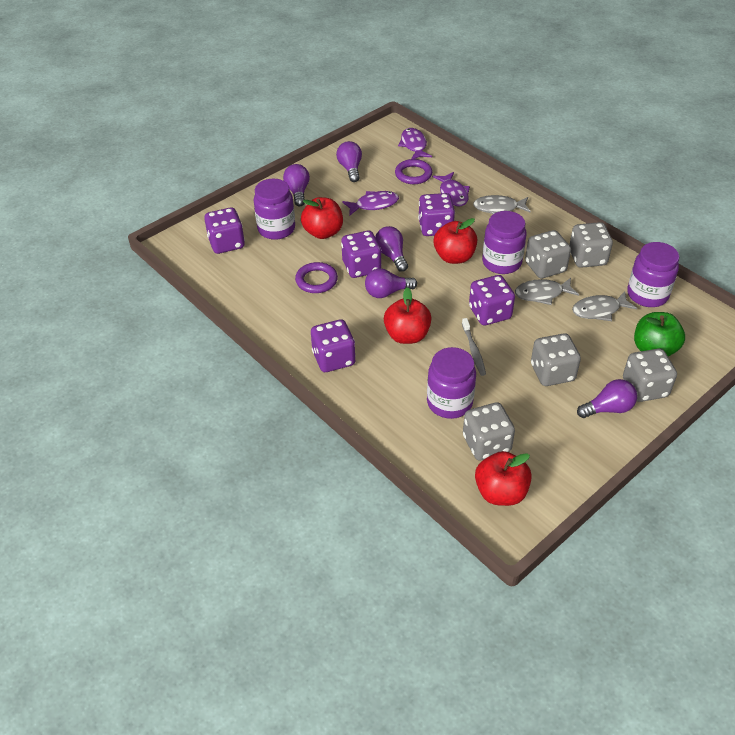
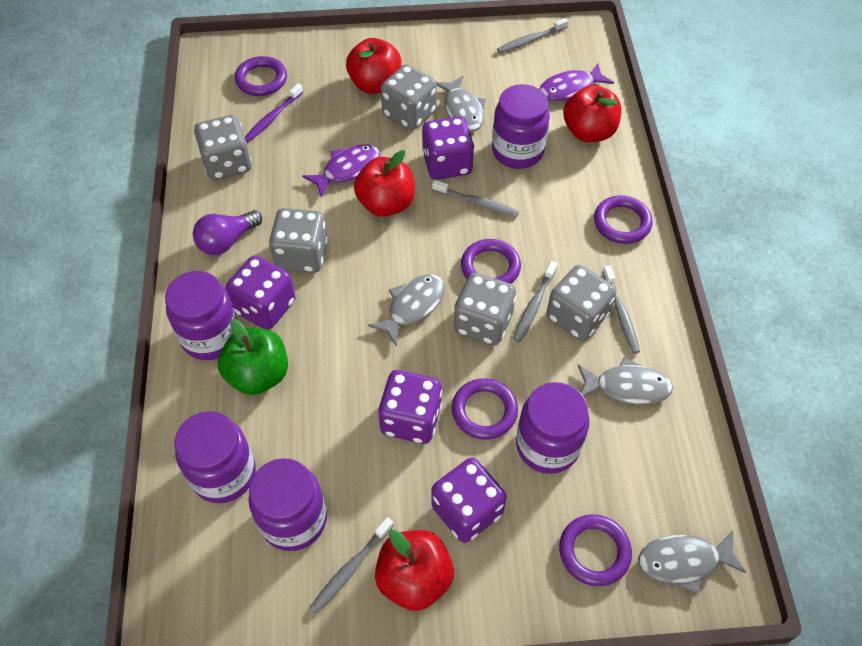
grey fish: 3 -> 4
grey toothbrush: 1 -> 5
purple dice: 5 -> 4
purple fish: 3 -> 2
purple jar: 4 -> 5
purple light bulb: 5 -> 1
purple ring: 2 -> 5
purple toothbrush: 0 -> 1

